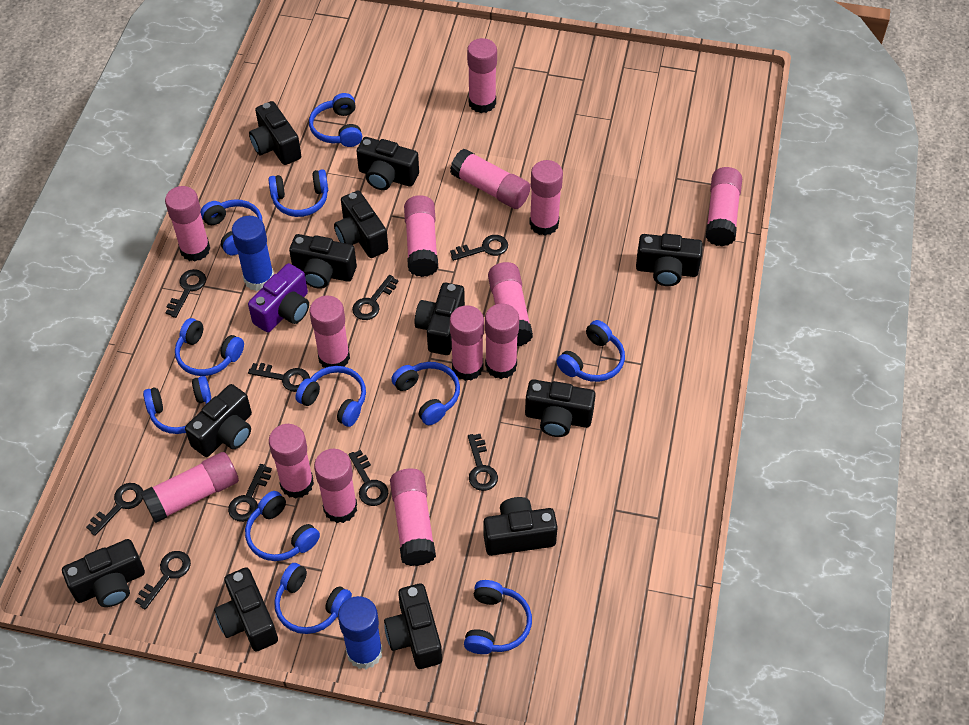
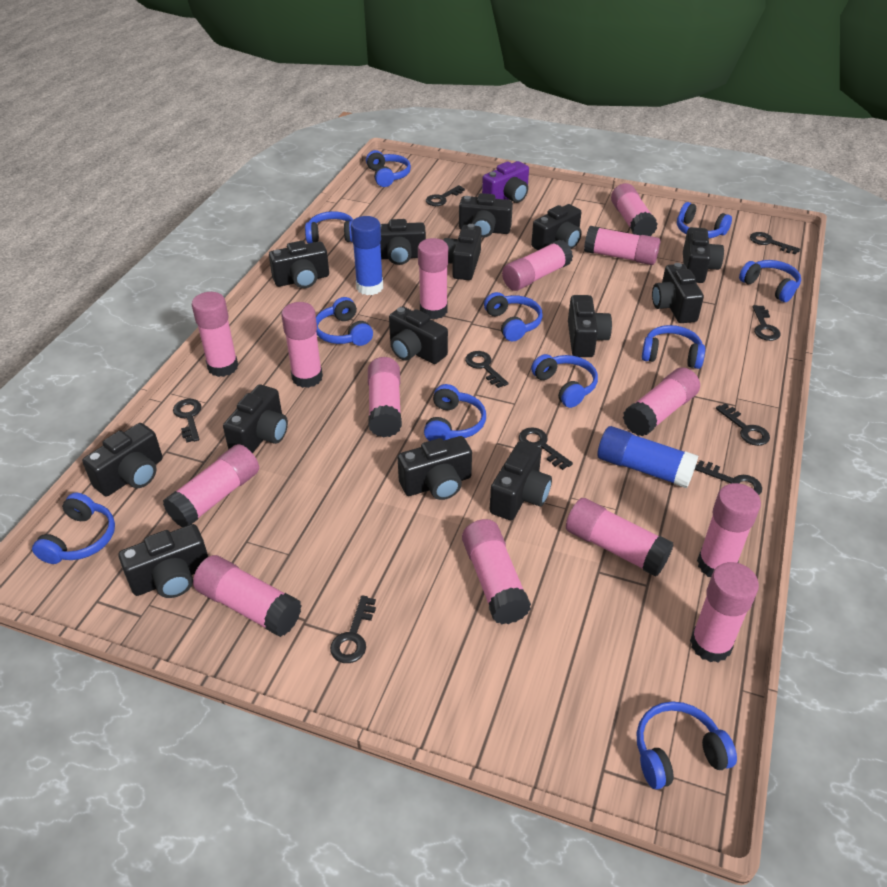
black camera: 12 -> 14

